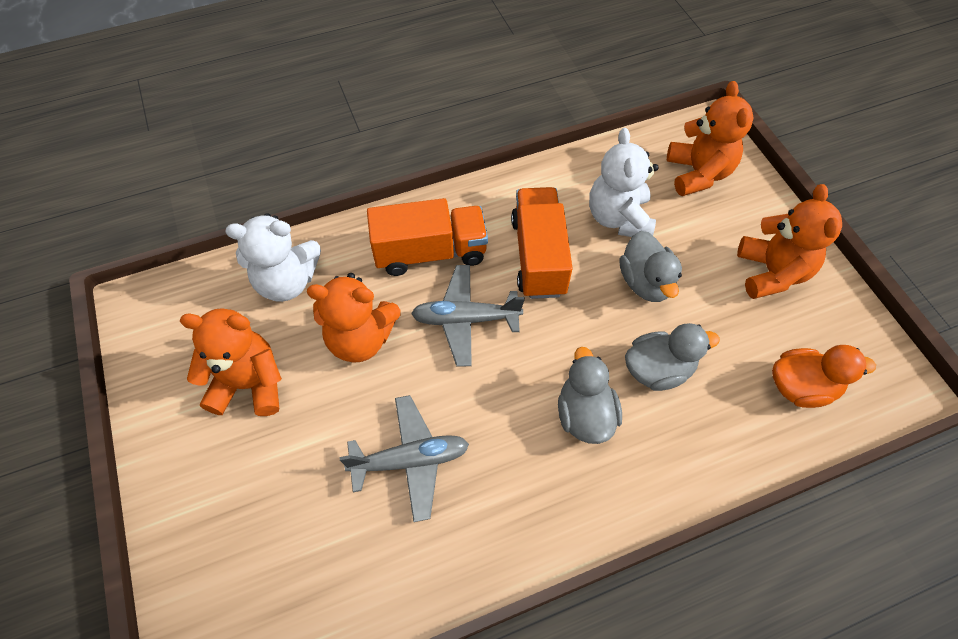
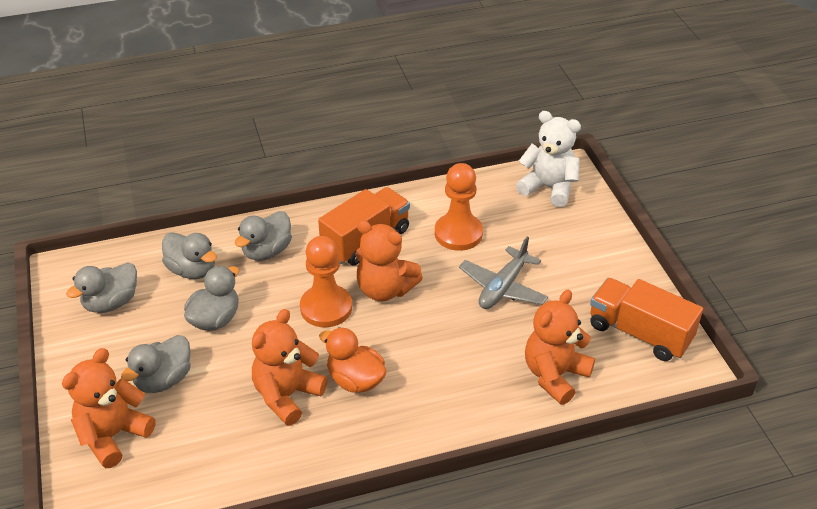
grey duck: 3 -> 5
grey plane: 2 -> 1
orange pawn: 0 -> 2
white teddy bear: 2 -> 1

